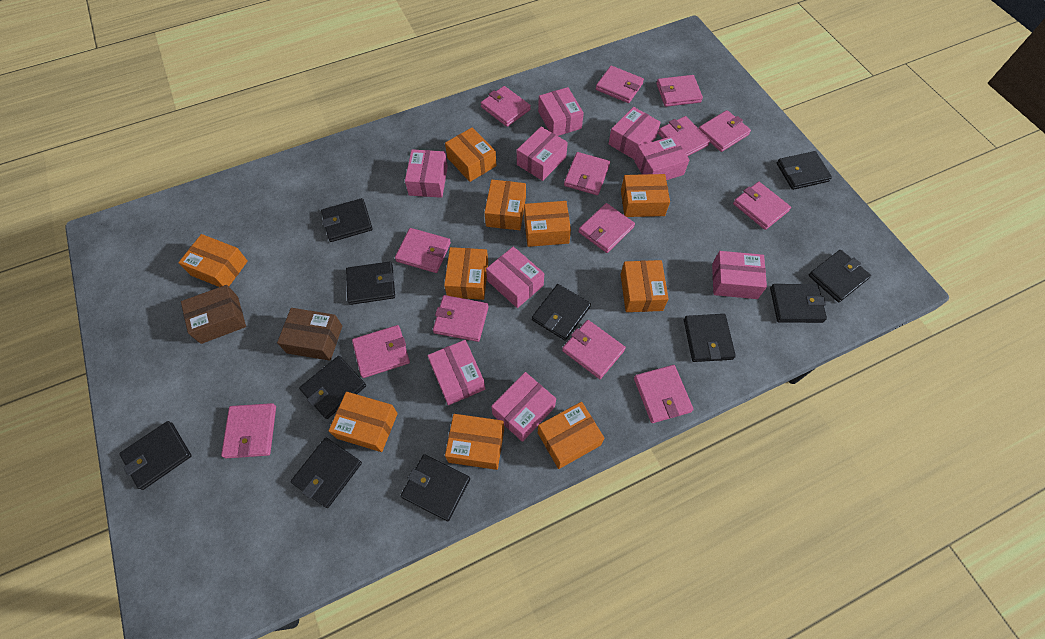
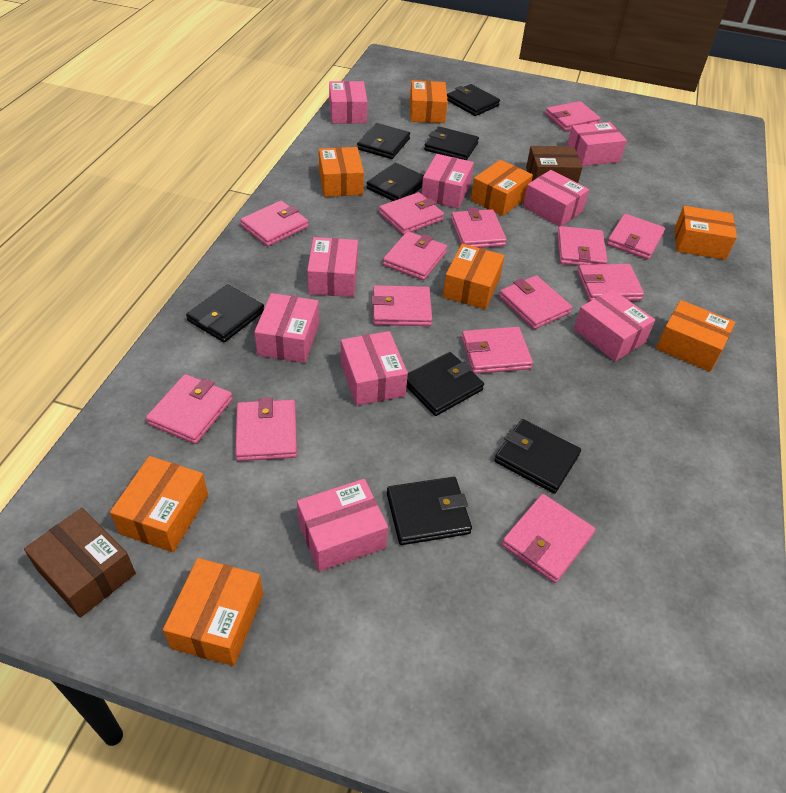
black wallet: 11 -> 8
orange box: 10 -> 8

